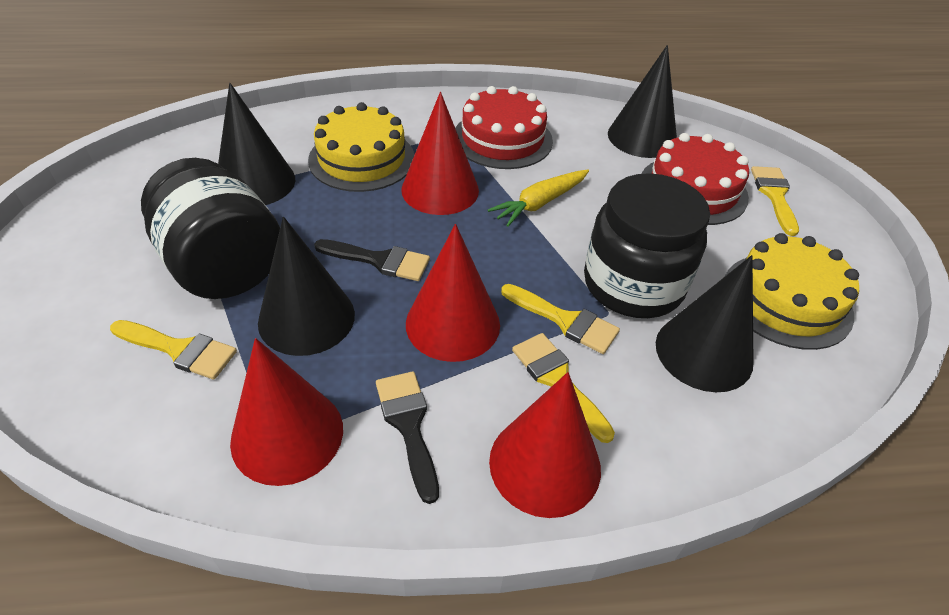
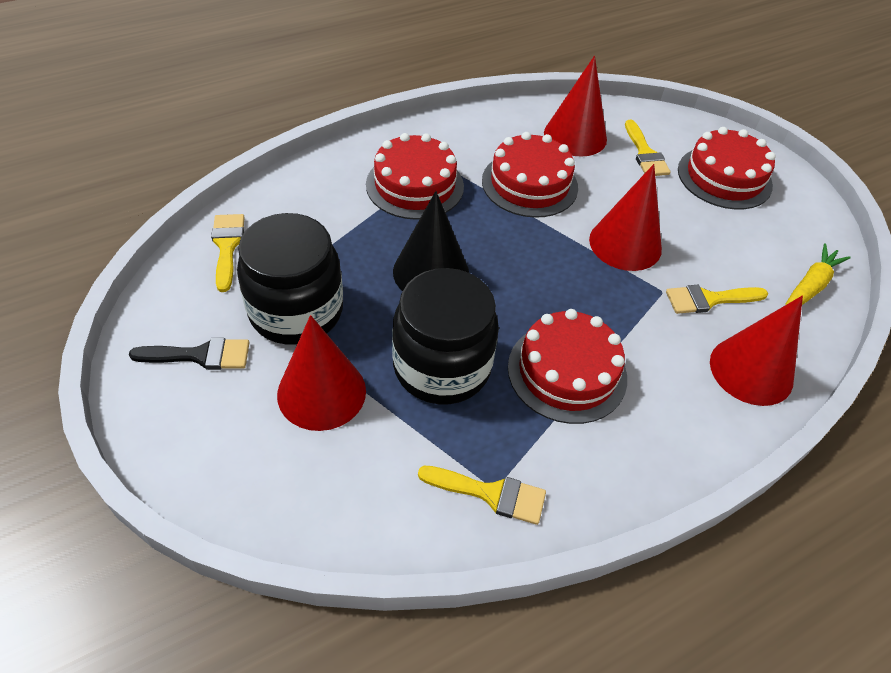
black brush: 2 -> 1
black cone: 4 -> 1
red cake: 2 -> 4
yellow cake: 2 -> 0

